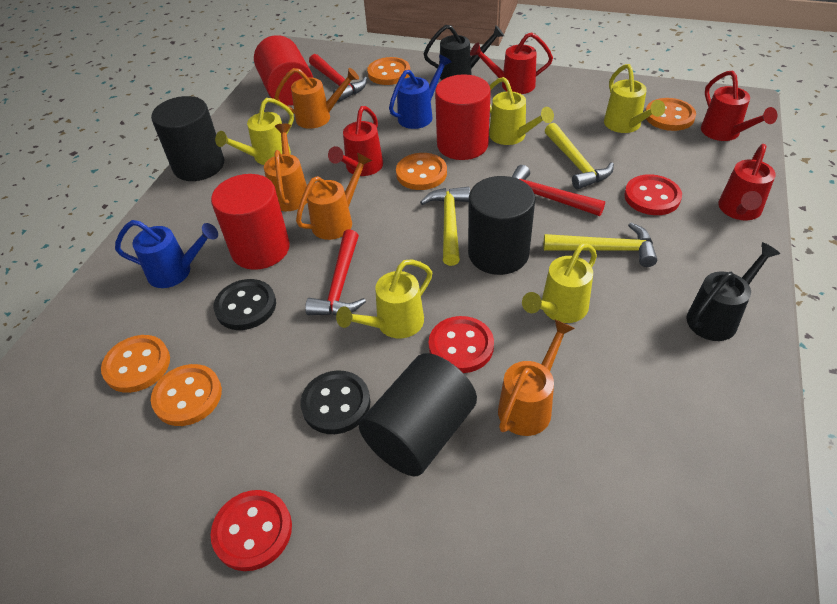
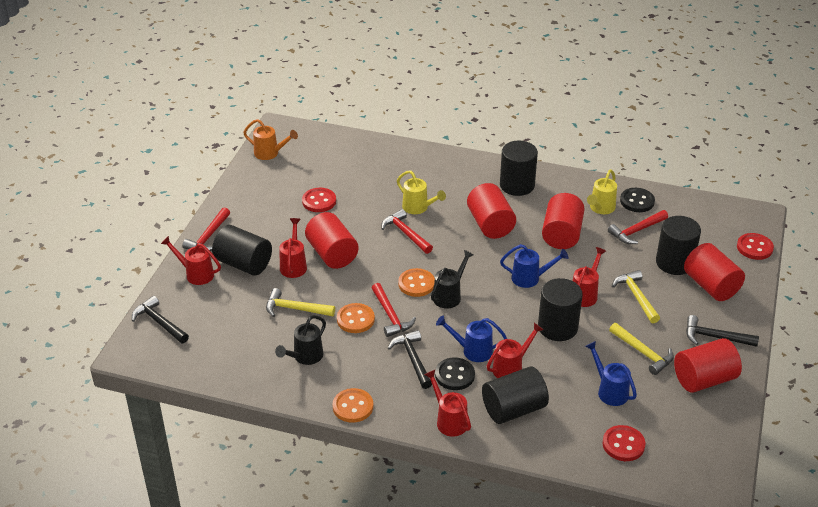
black cylinder: 3 -> 5
black hammer: 0 -> 3
blue watering can: 2 -> 3
orange button: 5 -> 3
orange watering can: 4 -> 1
red cylinder: 3 -> 5
red hammer: 3 -> 4
red watering can: 4 -> 5
yellow watering can: 5 -> 2

